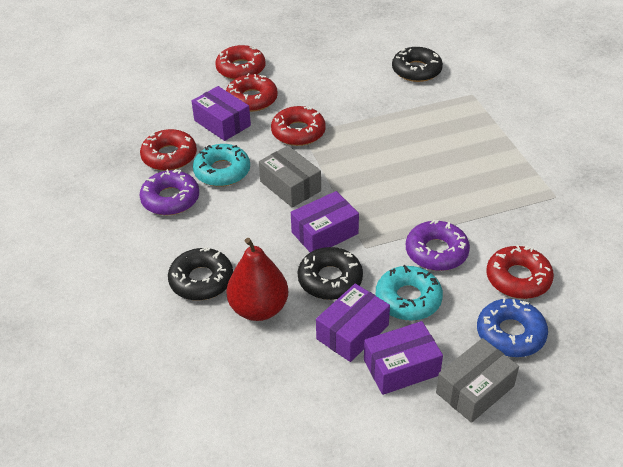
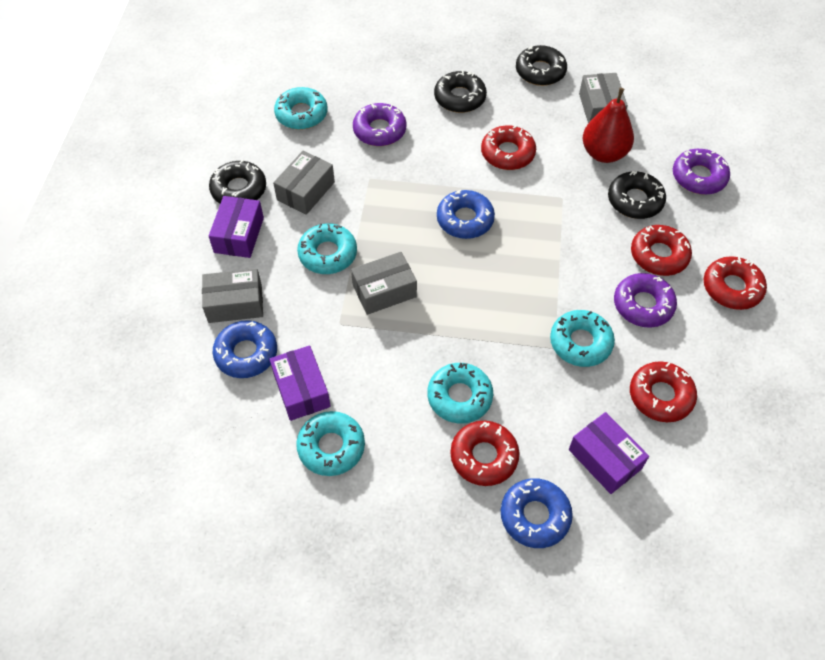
black donut: 3 -> 4
blue donut: 1 -> 3
grey box: 2 -> 4
purple box: 4 -> 3
purple donut: 2 -> 3
turquoise donut: 2 -> 5

